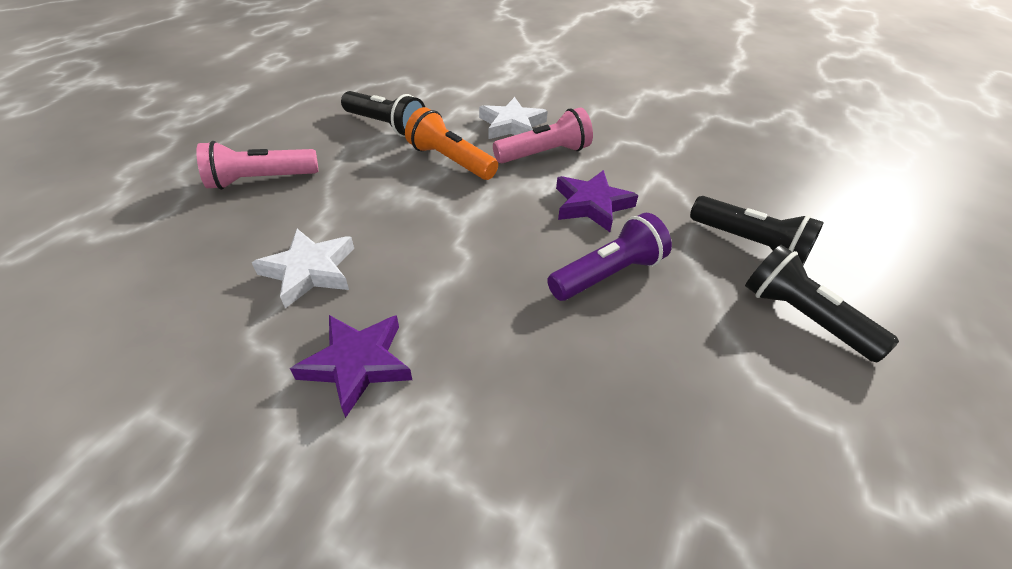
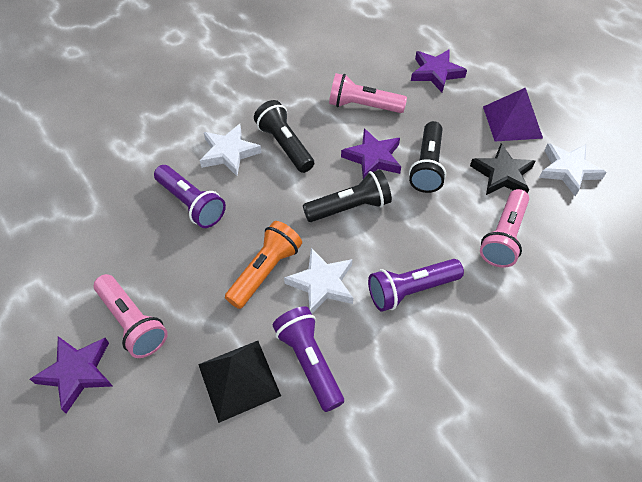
black pyramid: 0 -> 1
black star: 0 -> 1
pink flashlight: 2 -> 3
purple flashlight: 1 -> 3
purple pyramid: 0 -> 1
purple star: 2 -> 3
white star: 2 -> 3

